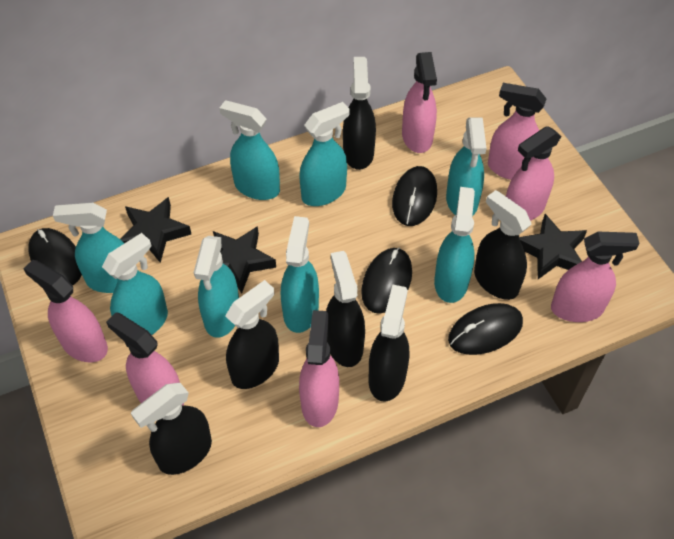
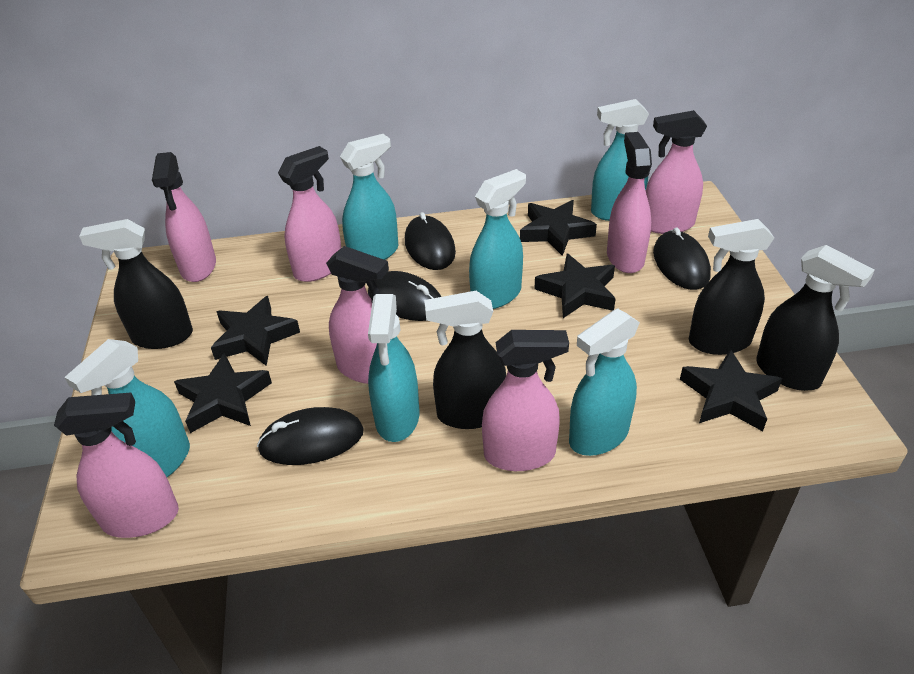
black spray bottle: 6 -> 4
black star: 3 -> 5
turquoise spray bottle: 8 -> 6

